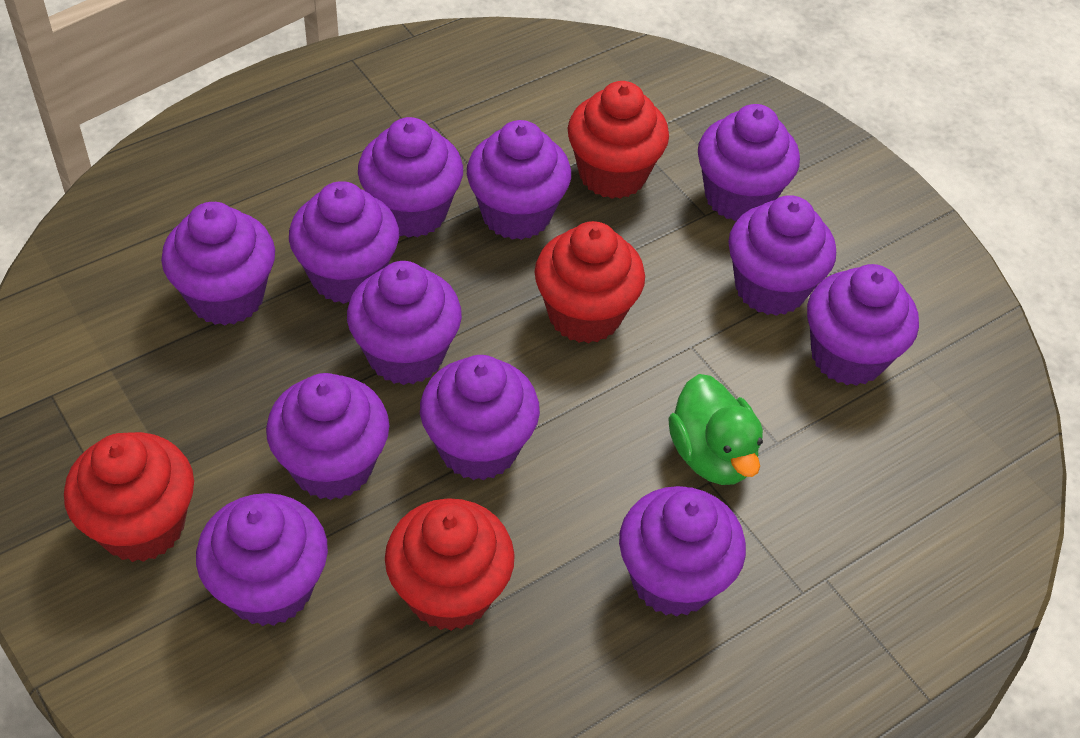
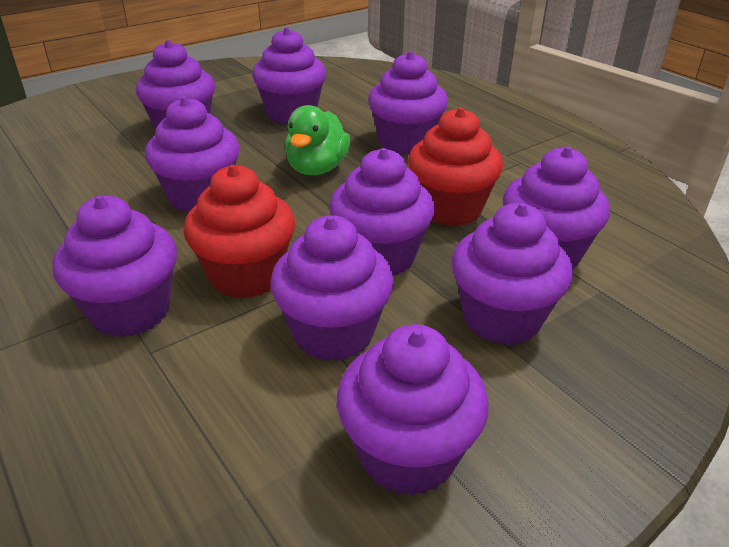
purple cupcake: 12 -> 10
red cupcake: 4 -> 2

